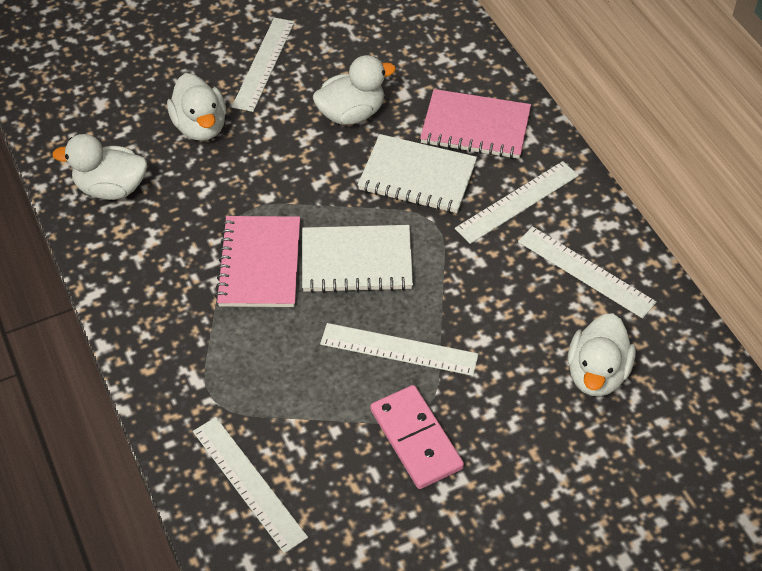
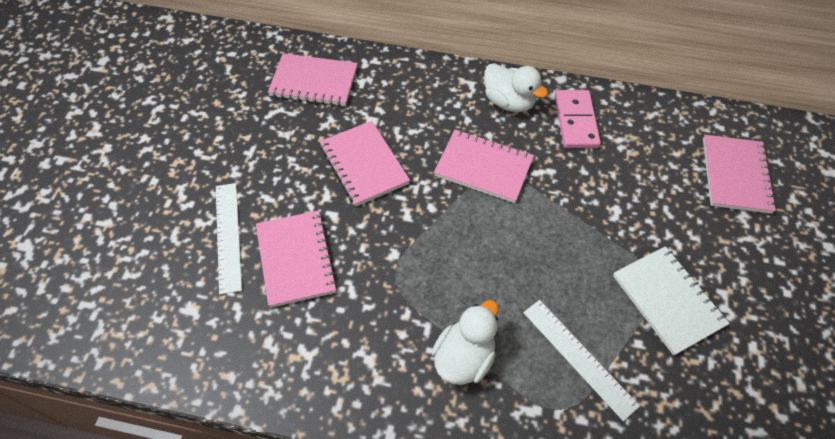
pink notebook: 2 -> 5
white duck: 4 -> 2
white notebook: 2 -> 1
white ruler: 5 -> 2

